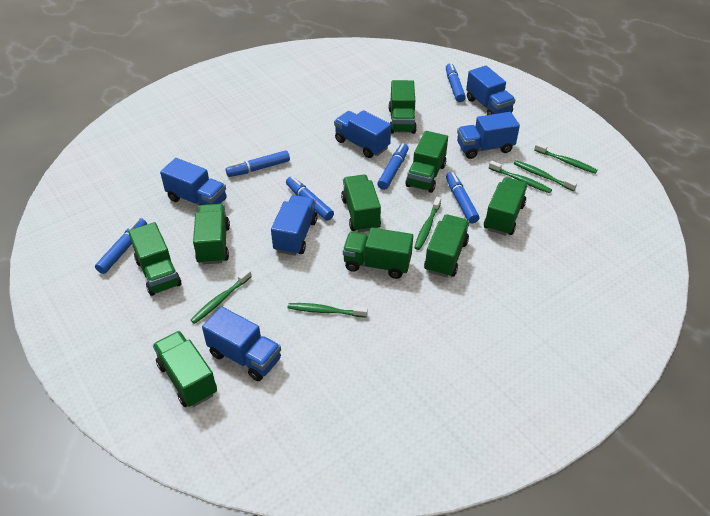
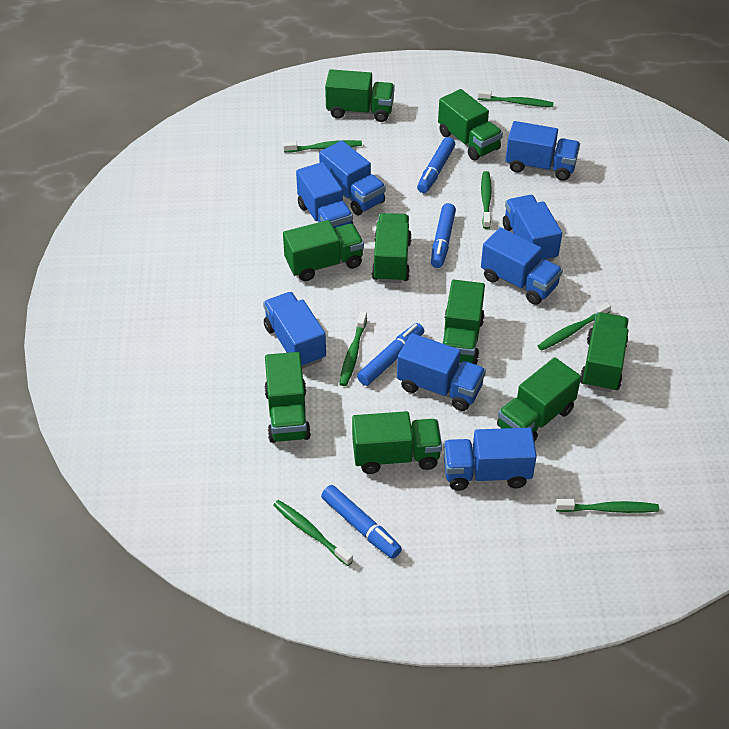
blue marker: 6 -> 4
blue truck: 6 -> 8
green toothbrush: 6 -> 7

